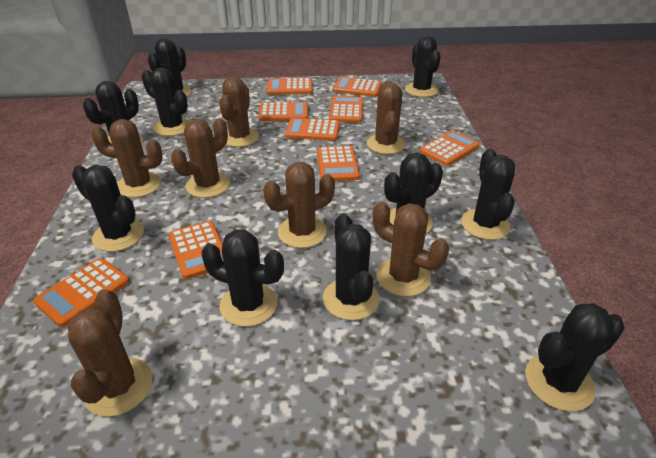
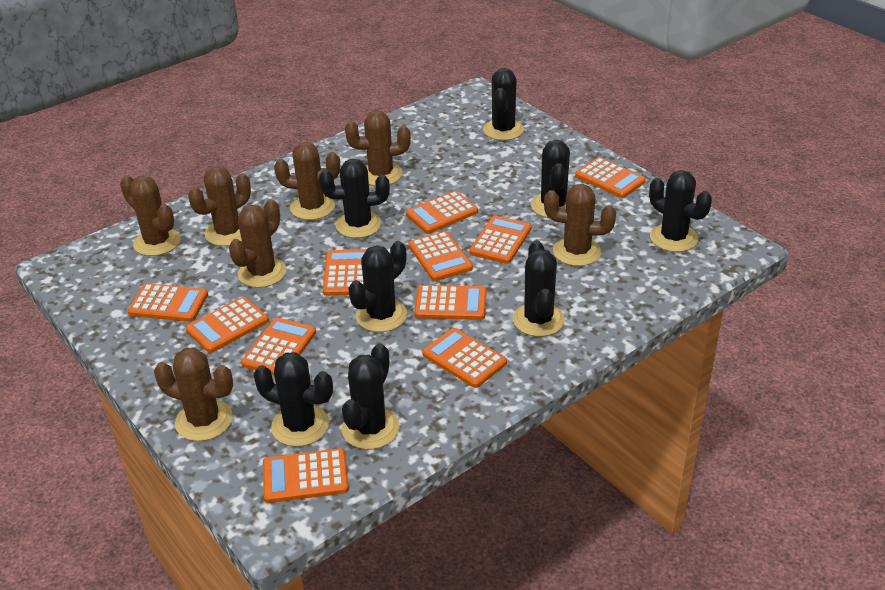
black cactus: 10 -> 8
orange calculator: 9 -> 11

